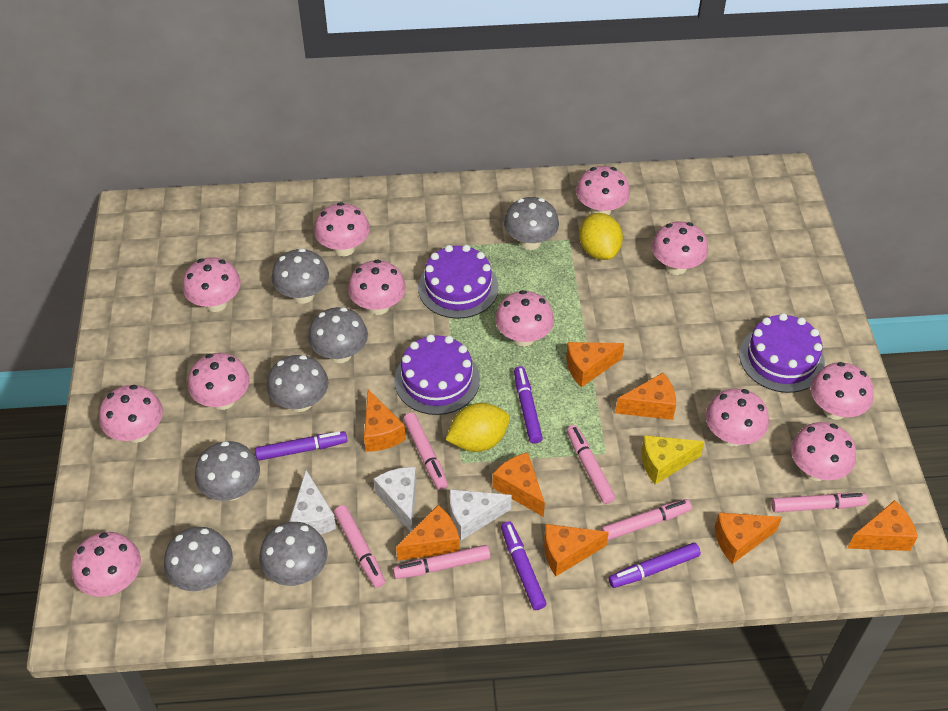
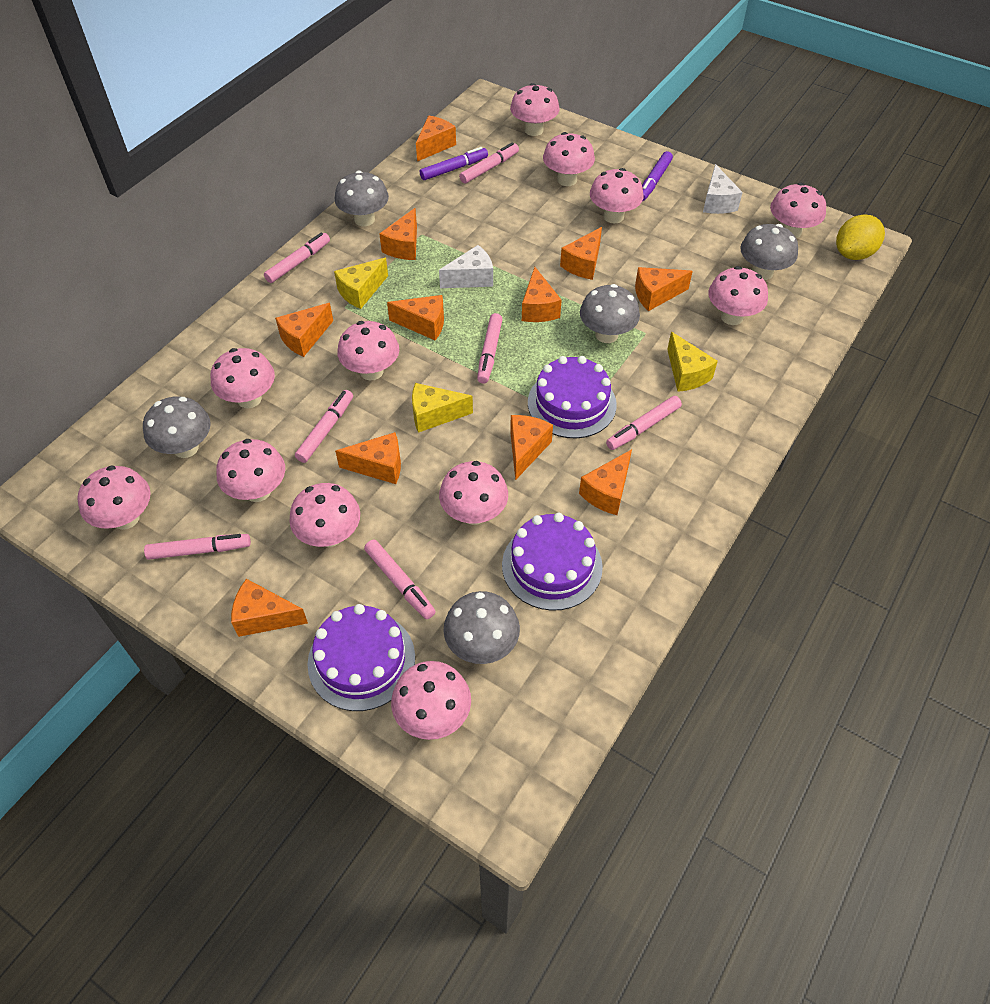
grey mushroom: 7 -> 5
orange cheese: 8 -> 11
pink marker: 6 -> 7
purple marker: 4 -> 2
white cheese: 3 -> 2
yellow cheese: 1 -> 3
yellow lemon: 2 -> 1

